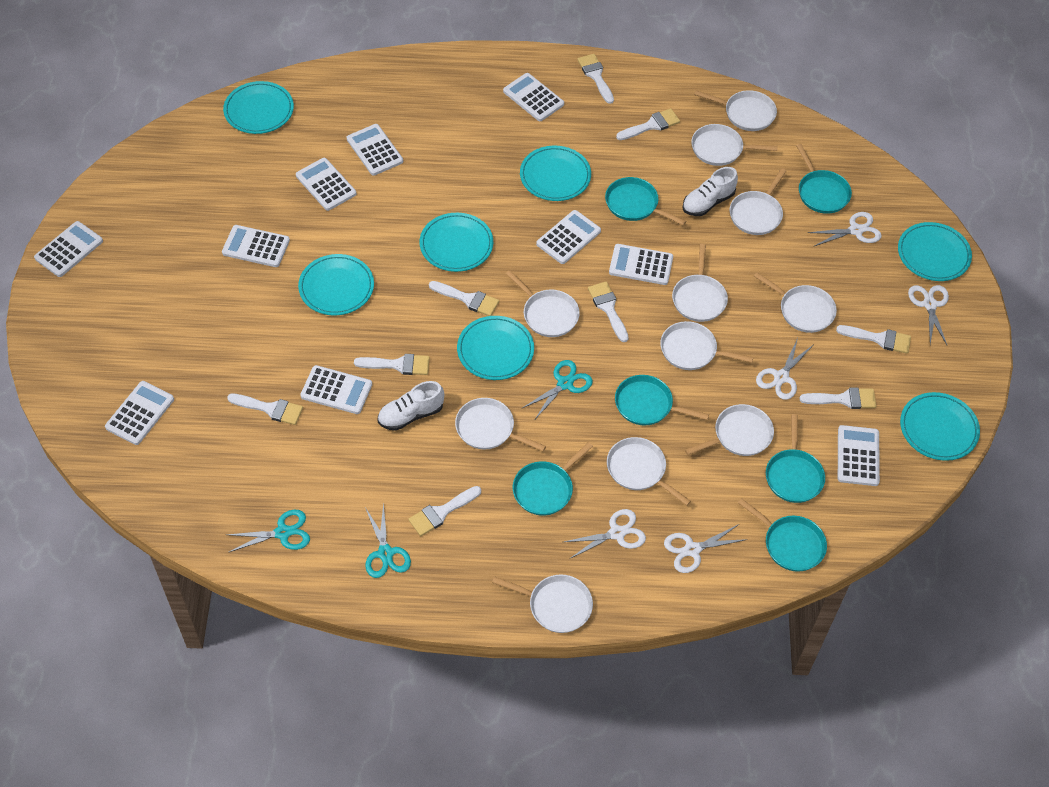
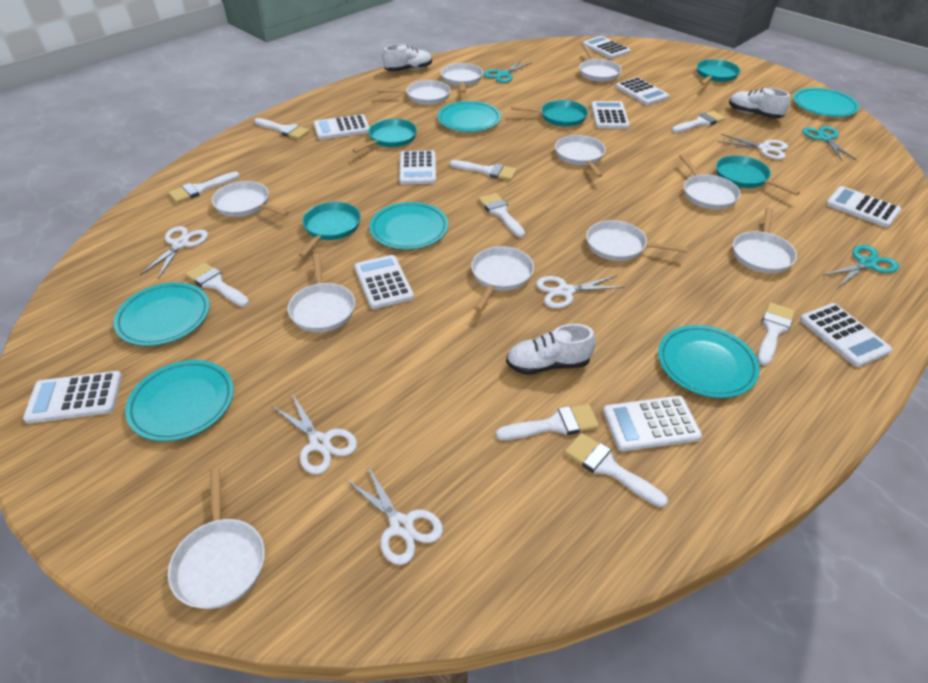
turquoise pan: 6 -> 5
turquoise plate: 7 -> 6
white shoe: 2 -> 3

